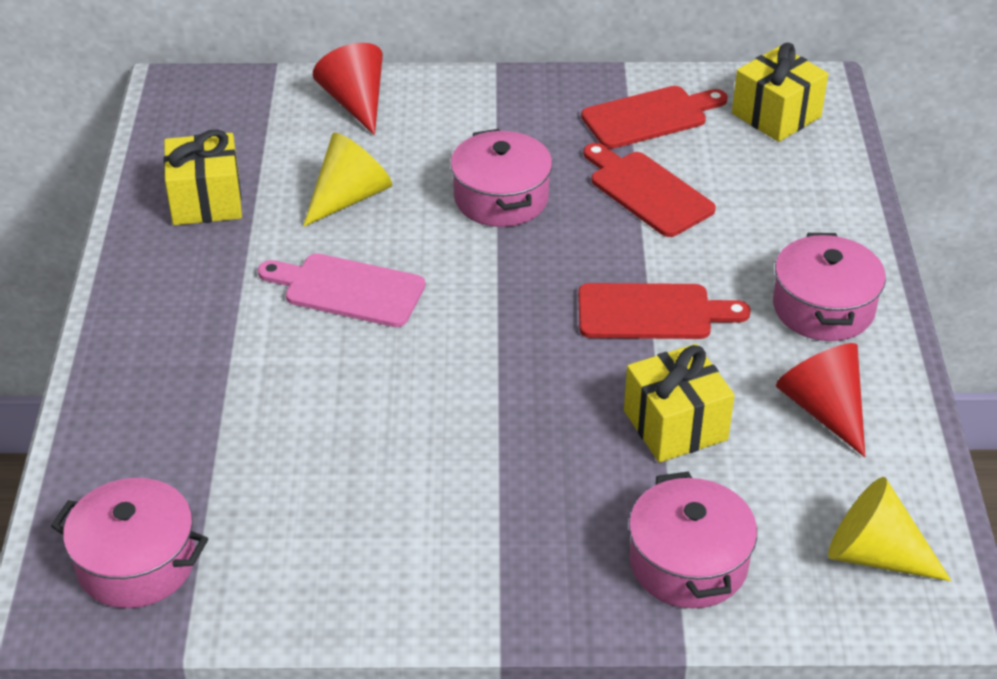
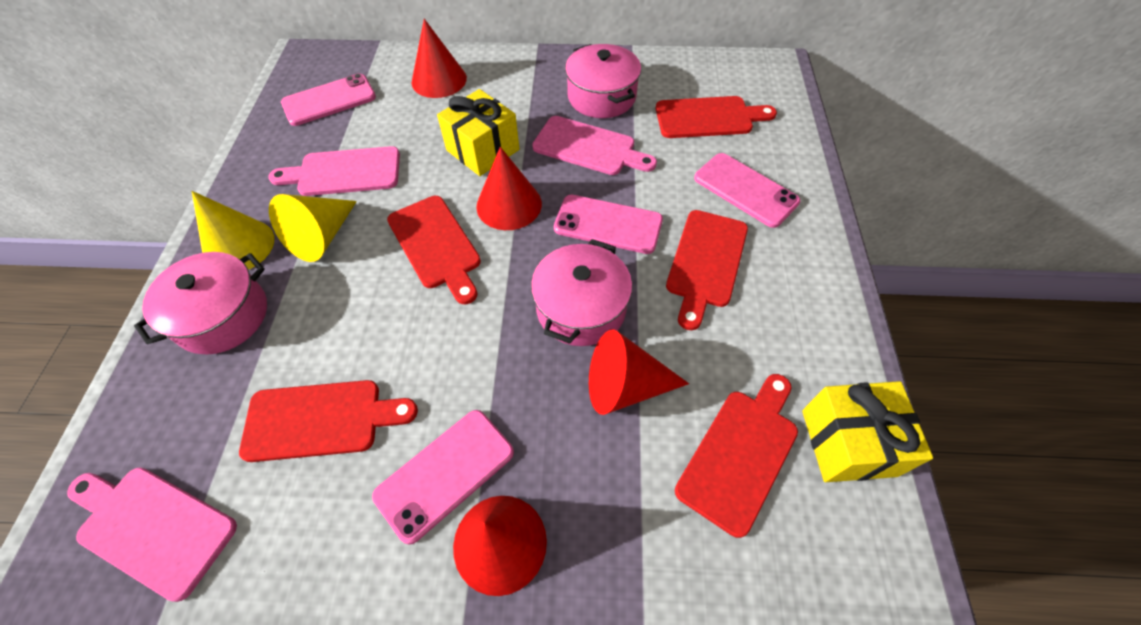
pink cutting board: 1 -> 3
pink phone: 0 -> 4
pink pot: 4 -> 3
red cone: 2 -> 4
red cutting board: 3 -> 5
yellow gift: 3 -> 2

